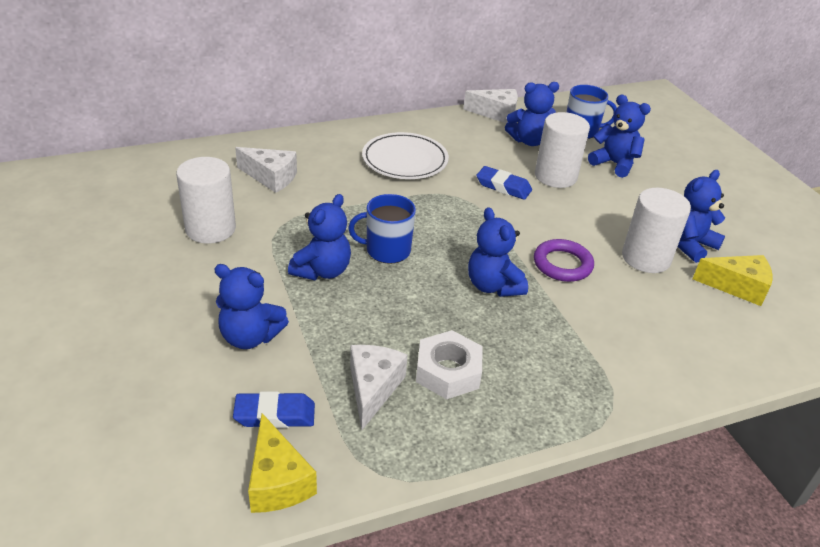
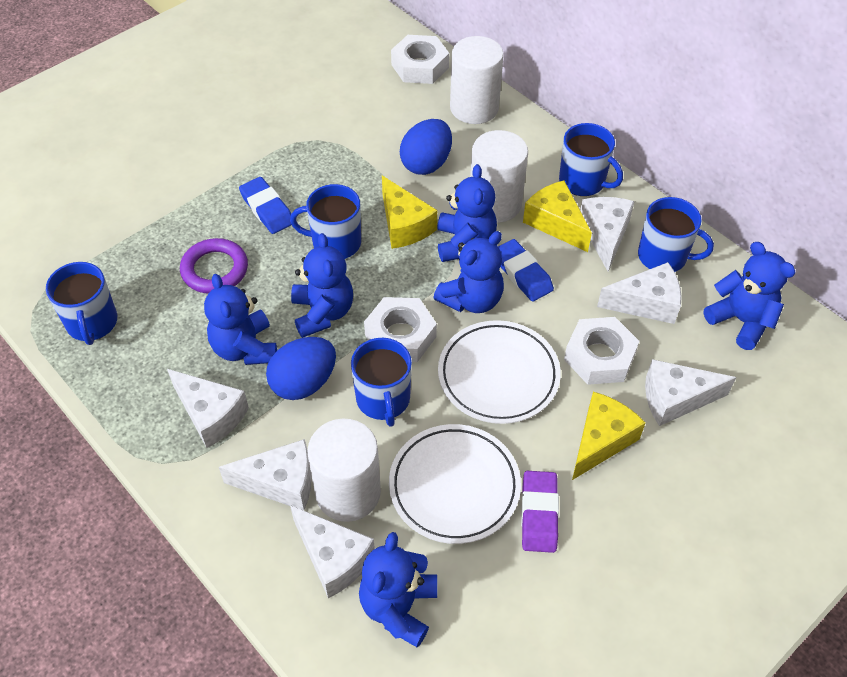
blue egg: 0 -> 2
blue mug: 2 -> 5
purple eraser: 0 -> 1
white cheese: 3 -> 6
white nut: 1 -> 3
white plate: 1 -> 2
yellow cheese: 2 -> 3

